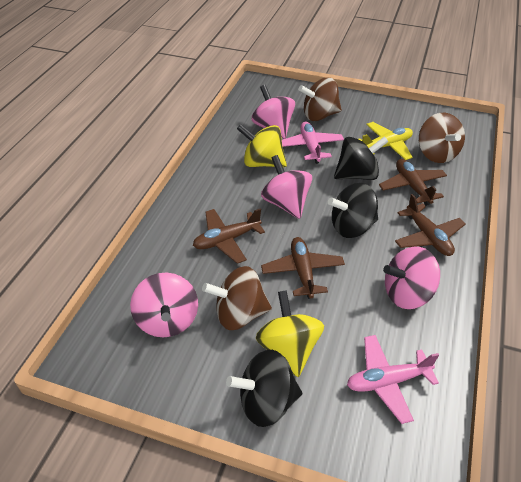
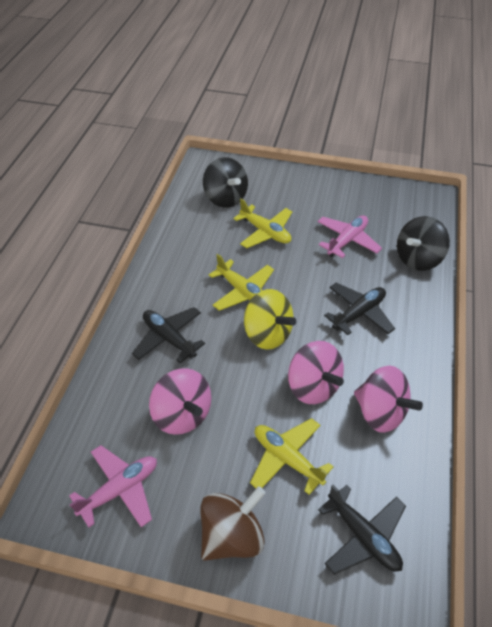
black plane: 0 -> 3
black spinning top: 3 -> 2
brown plane: 4 -> 0
brown spinning top: 3 -> 1
pink spinning top: 4 -> 3
yellow plane: 1 -> 3
yellow spinning top: 2 -> 1

